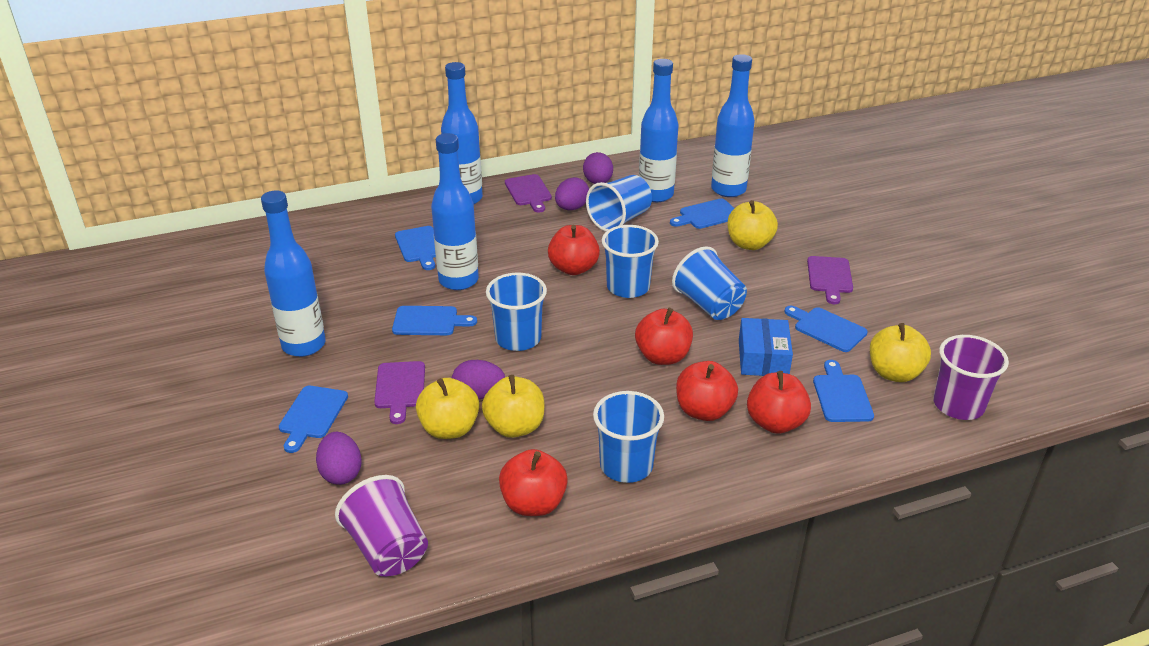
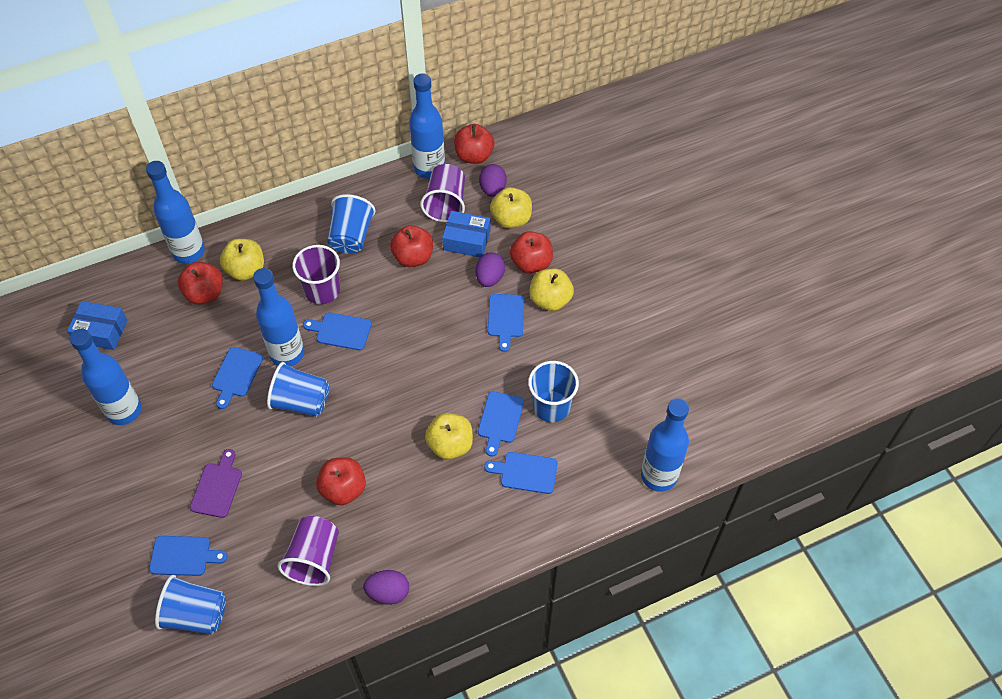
blue box: 1 -> 2
blue cup: 5 -> 4
purple cup: 2 -> 3
purple cutting board: 3 -> 1
purple egg: 4 -> 3

